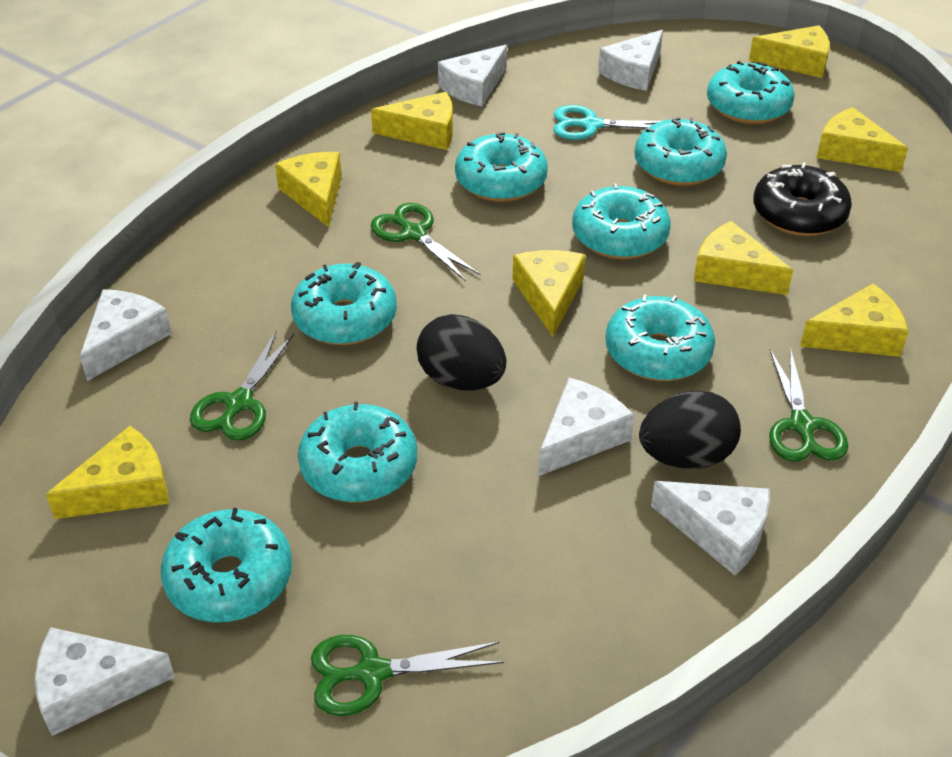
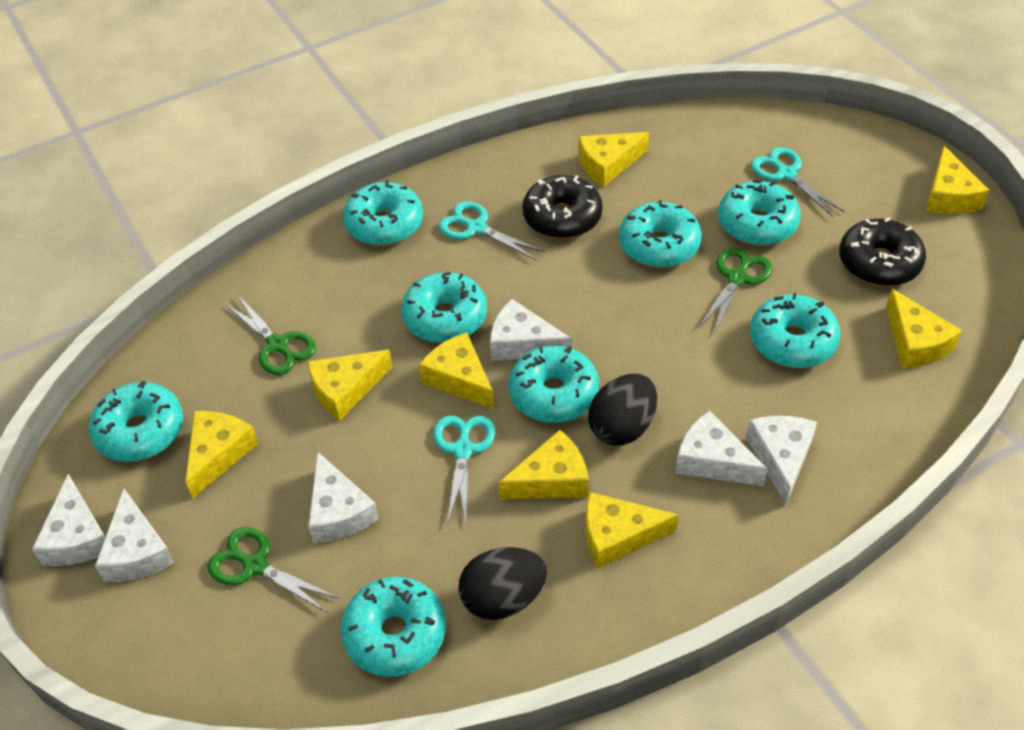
black donut: 1 -> 2
green scissors: 4 -> 3
turquoise scissors: 1 -> 3

